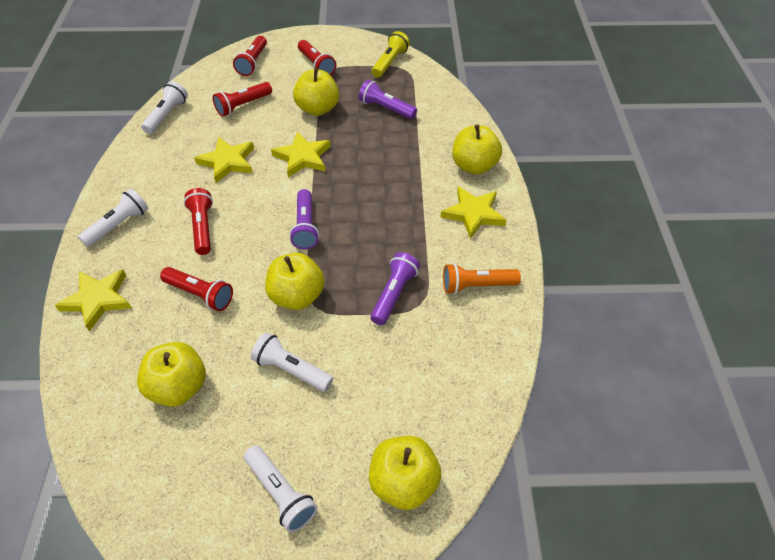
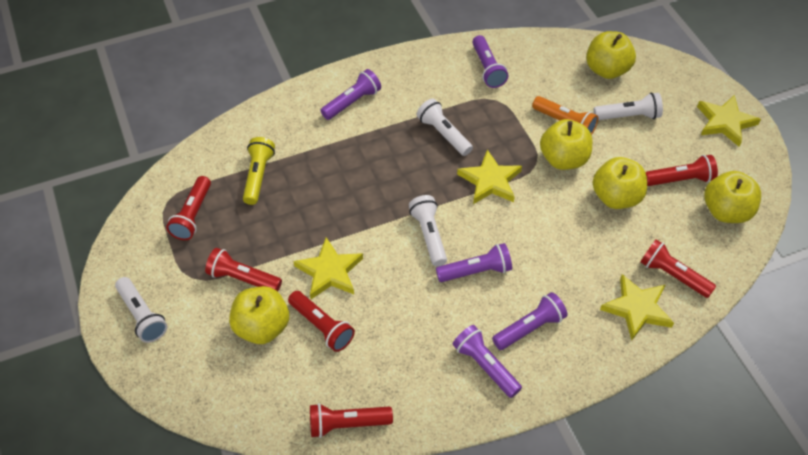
purple flashlight: 3 -> 5
red flashlight: 5 -> 6

